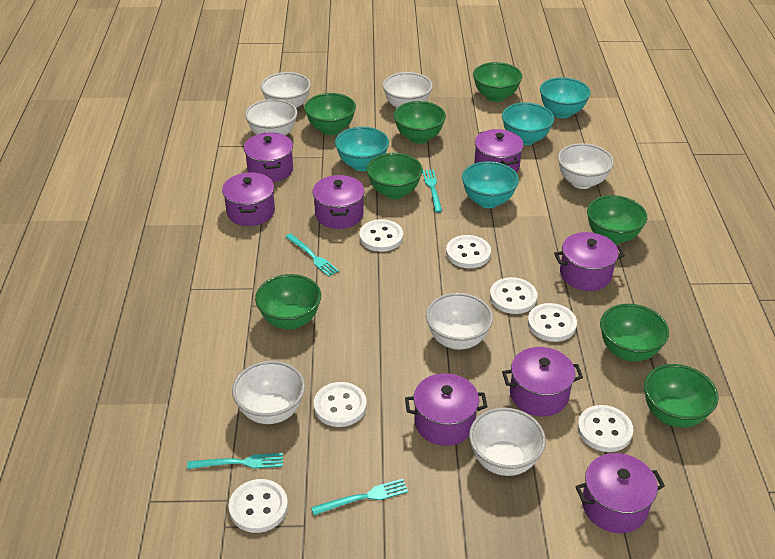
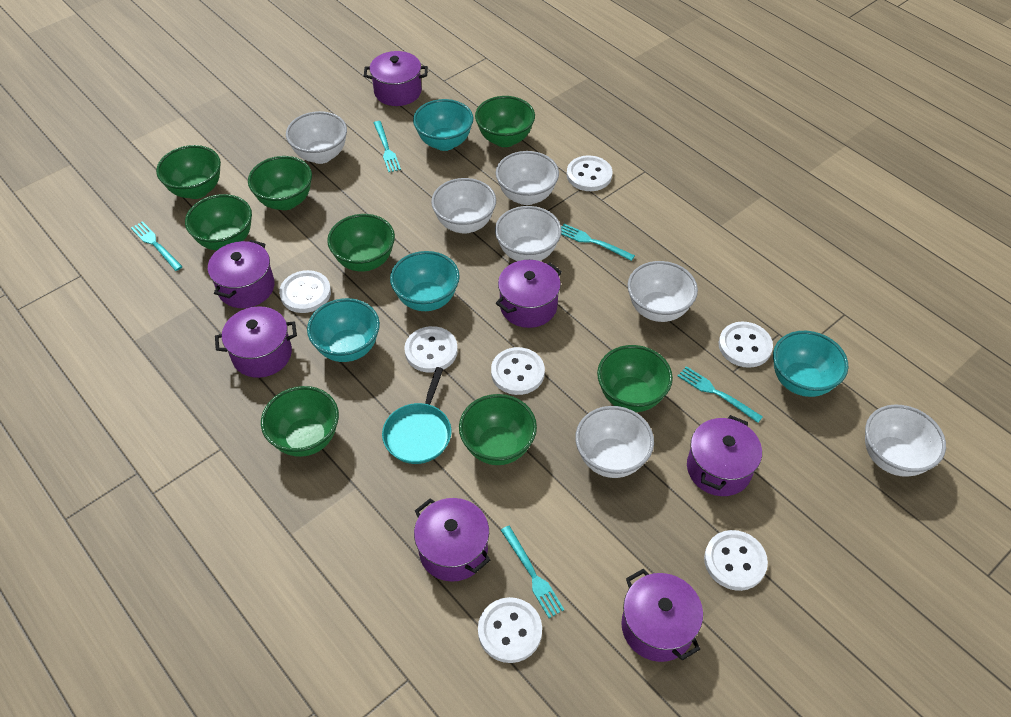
purple pot: 8 -> 7
turquoise fork: 4 -> 5
turquoise pan: 0 -> 1

